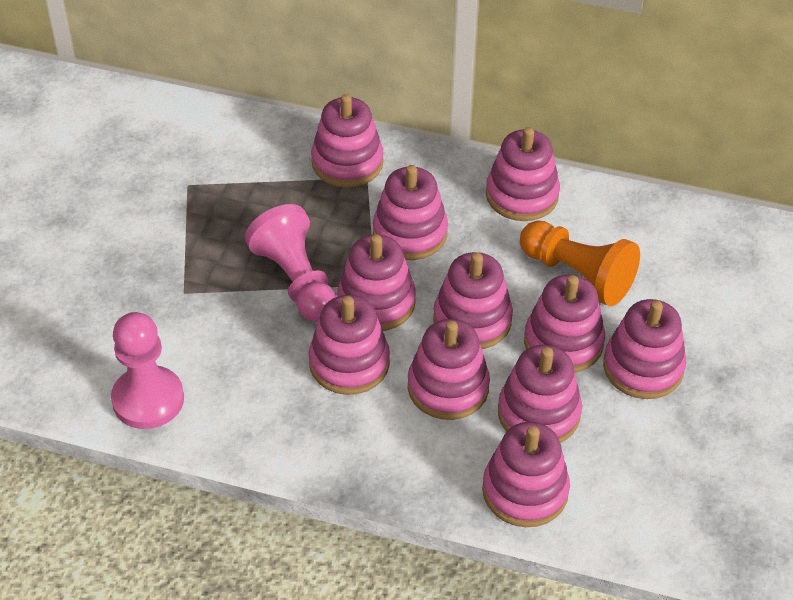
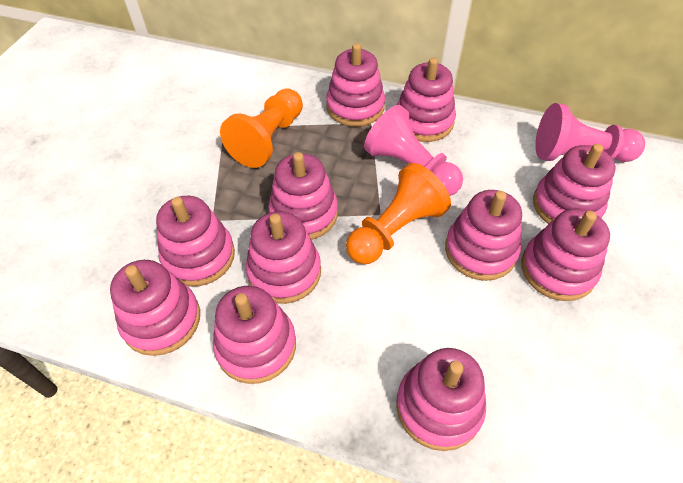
orange pawn: 1 -> 2

